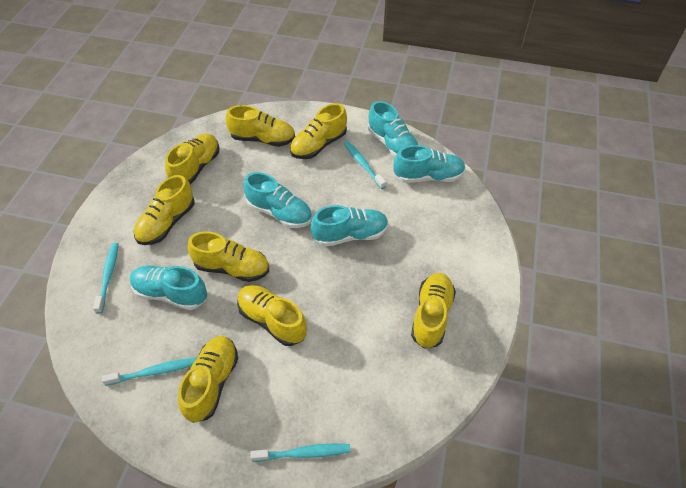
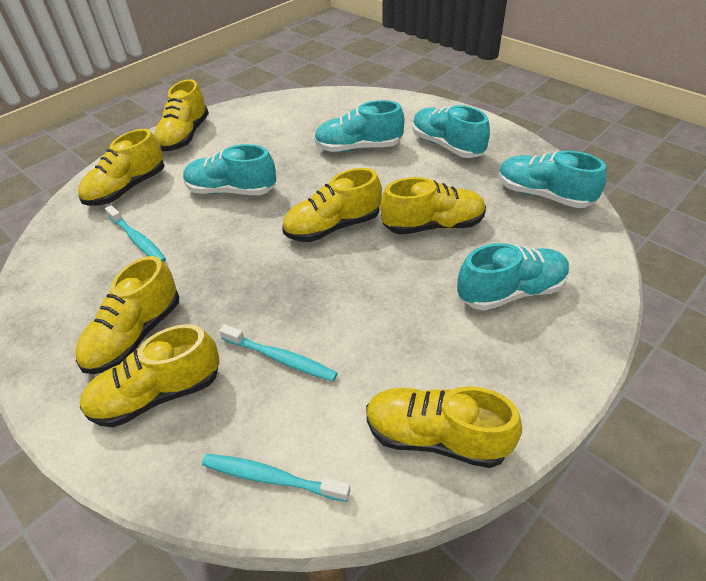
turquoise toothbrush: 4 -> 3
yellow shoe: 8 -> 7

